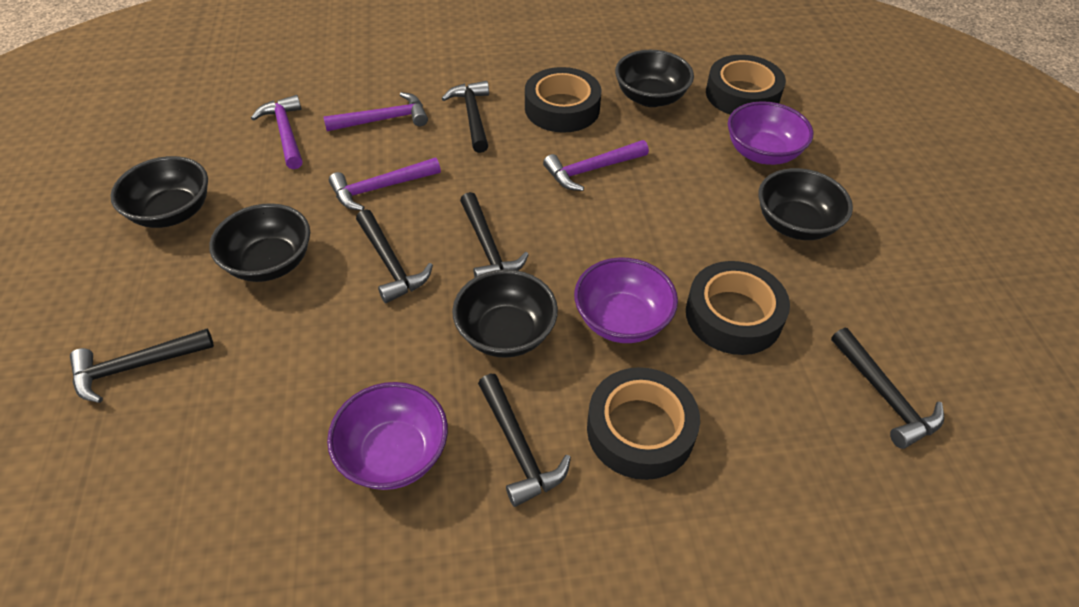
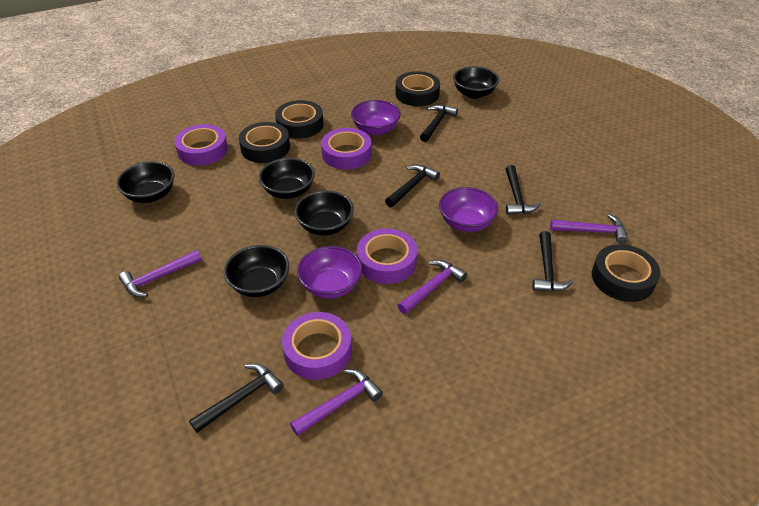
black hammer: 6 -> 5
purple tape: 0 -> 4

